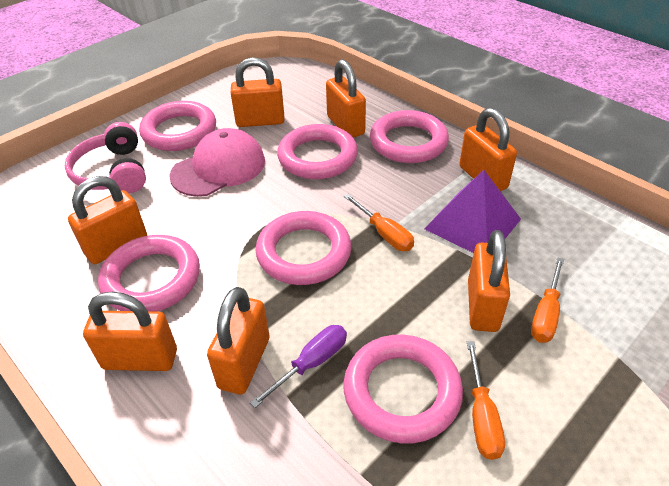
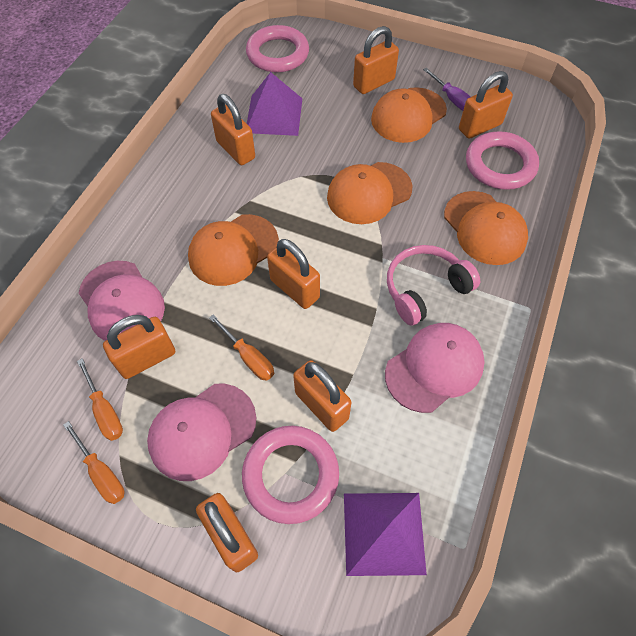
orange cap: 0 -> 4
pink cap: 1 -> 3
pink ring: 6 -> 3
purple pyramid: 1 -> 2

